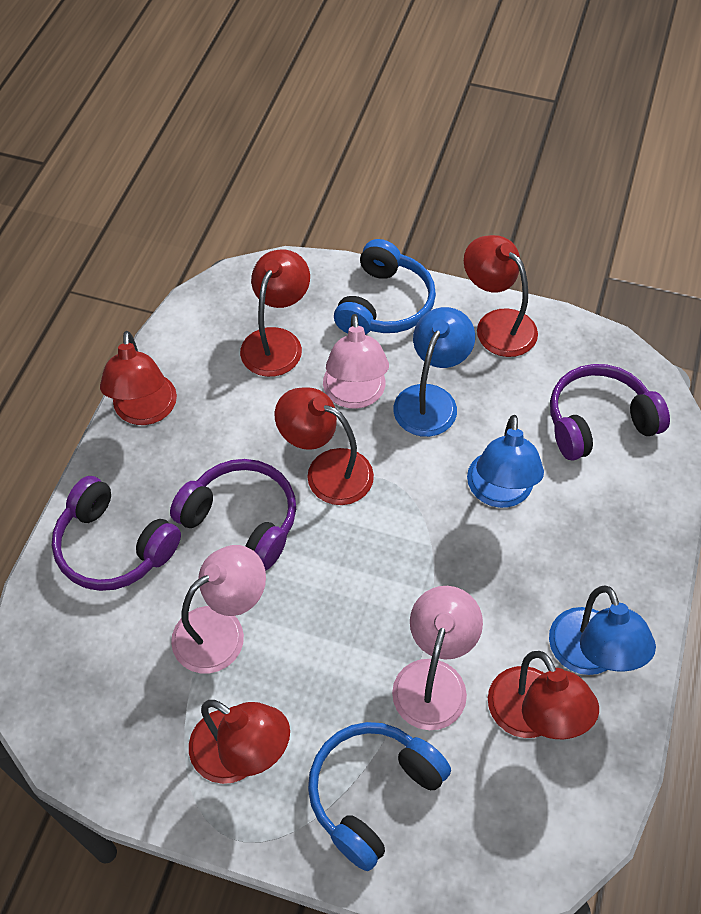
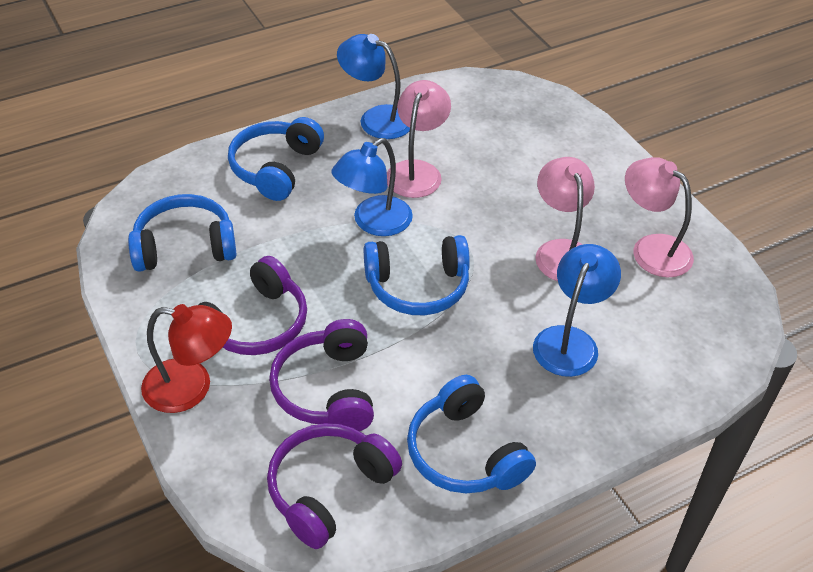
blue headphones: 2 -> 4
red lamp: 6 -> 1

